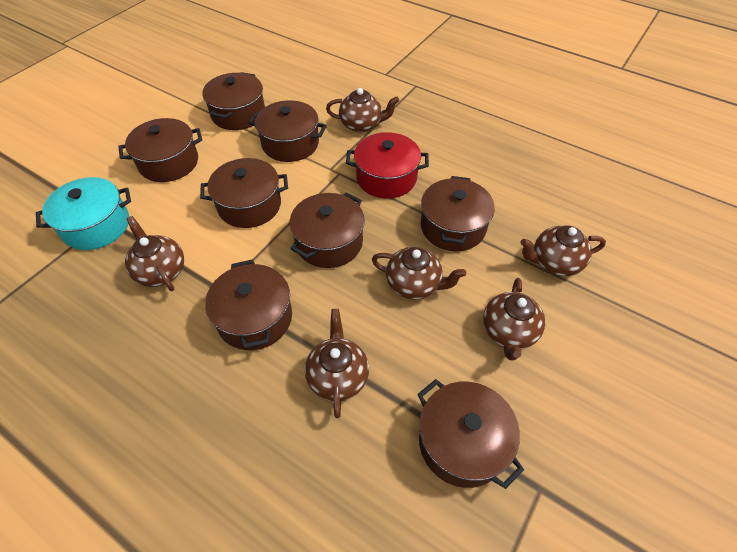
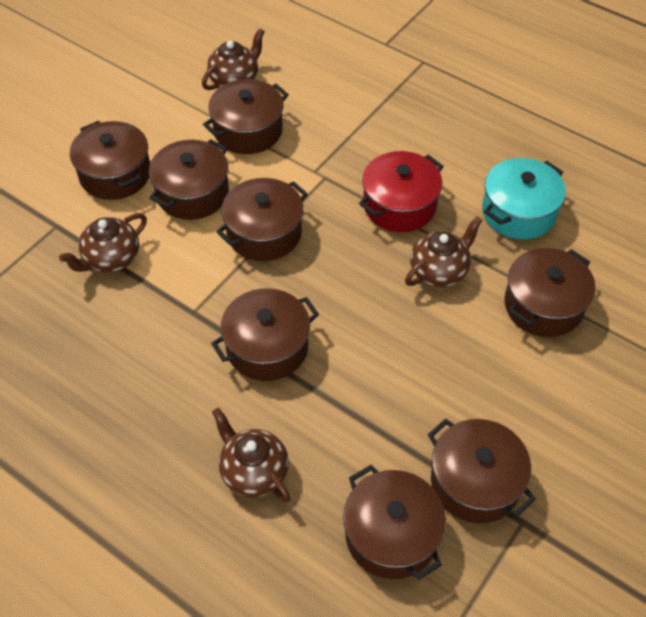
brown teapot: 6 -> 4

